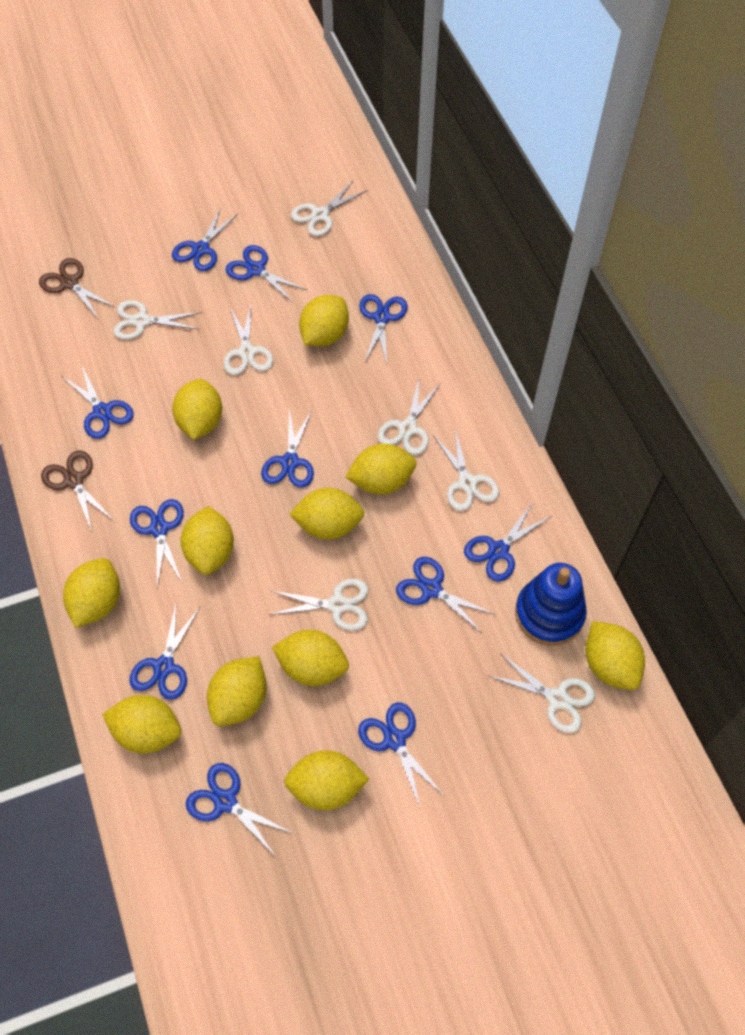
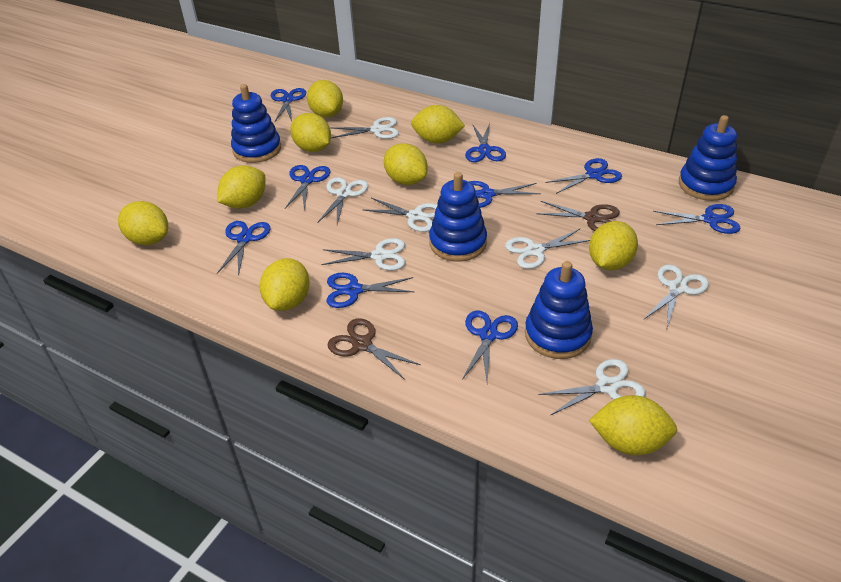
blue scissors: 11 -> 9
blue stacking toy: 1 -> 4
yellow lemon: 11 -> 9

